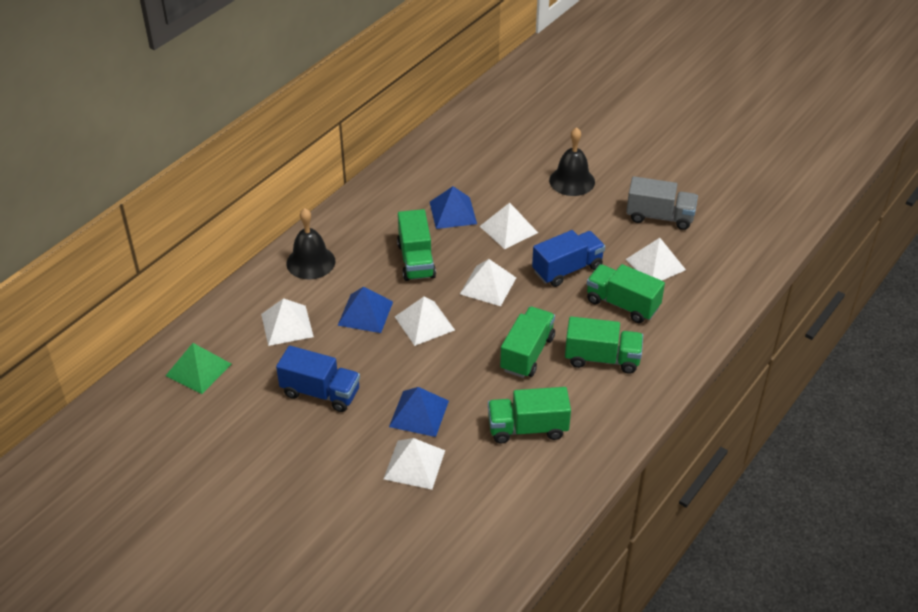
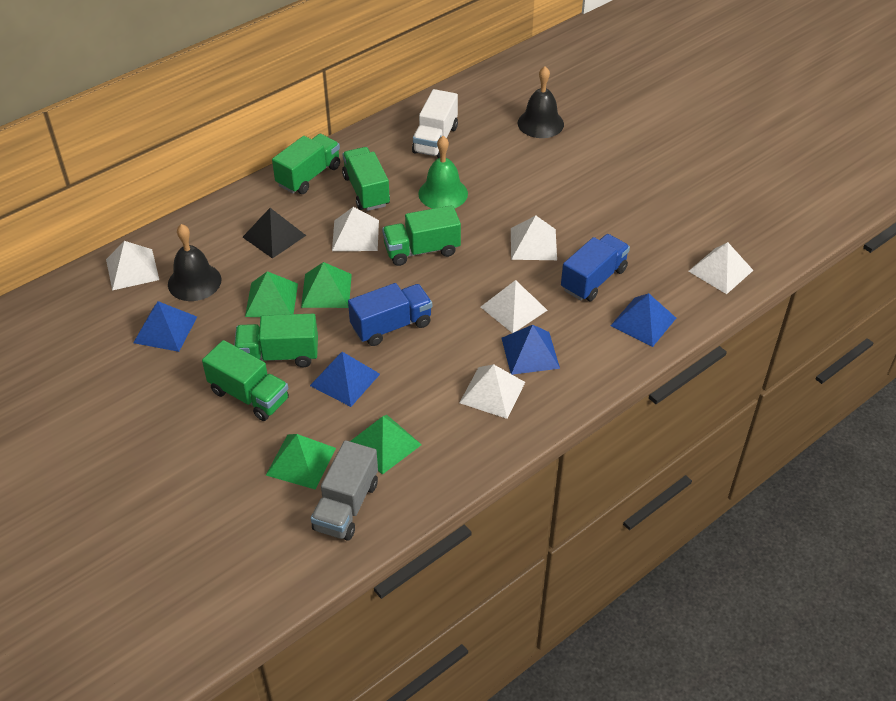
black pyramid: 0 -> 1
blue pyramid: 3 -> 4
green bell: 0 -> 1
green pyramid: 1 -> 4
white truck: 0 -> 1

